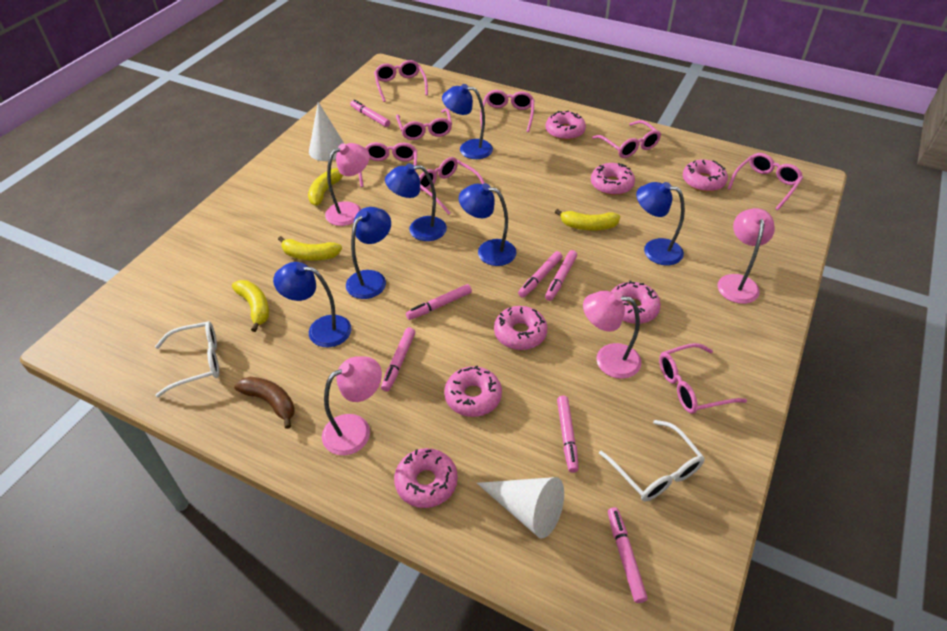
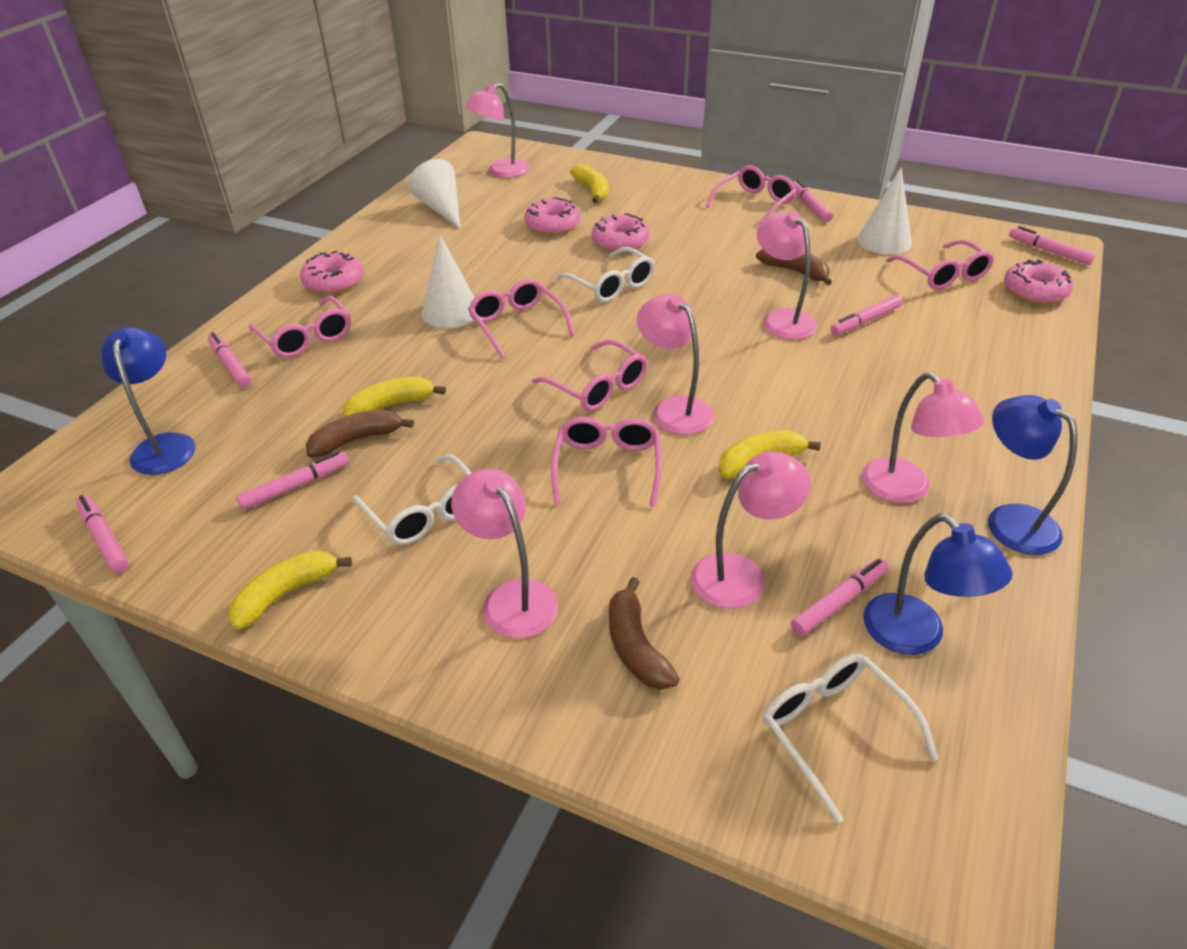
blue lamp: 6 -> 3
brown banana: 1 -> 3
pink donut: 7 -> 4
pink glasses: 8 -> 6
pink lamp: 4 -> 6
white cone: 2 -> 3
white glasses: 2 -> 3

